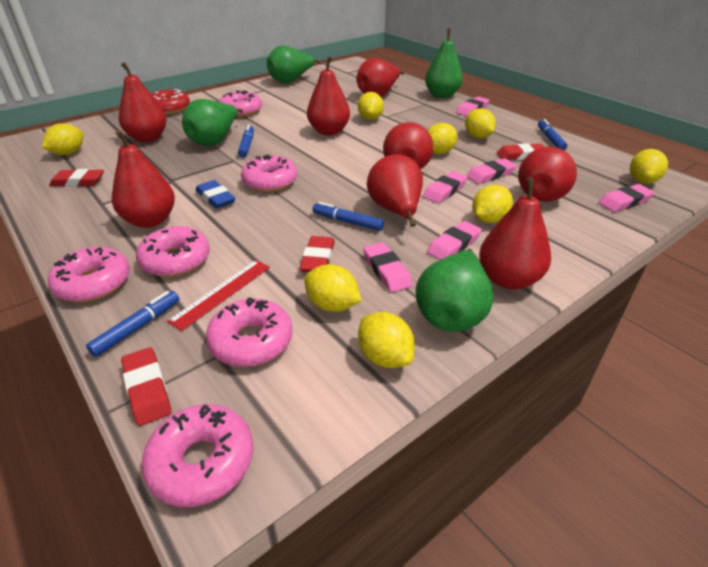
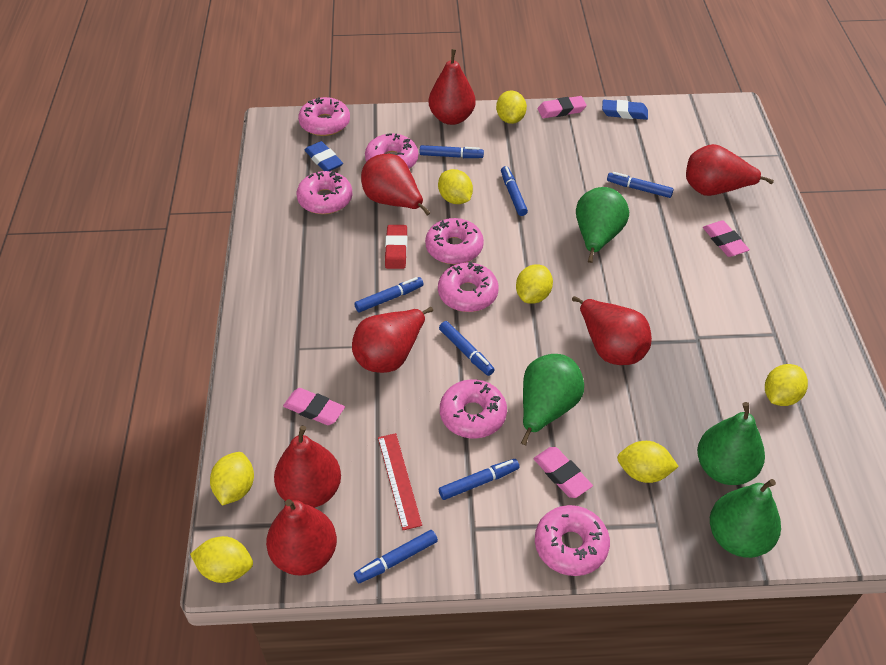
blue eraser: 1 -> 2
blue marker: 4 -> 7
pink donut: 6 -> 7
pink eraser: 6 -> 4
red donut: 1 -> 0
red eraser: 4 -> 1
red pear: 8 -> 7
yellow lemon: 8 -> 7

